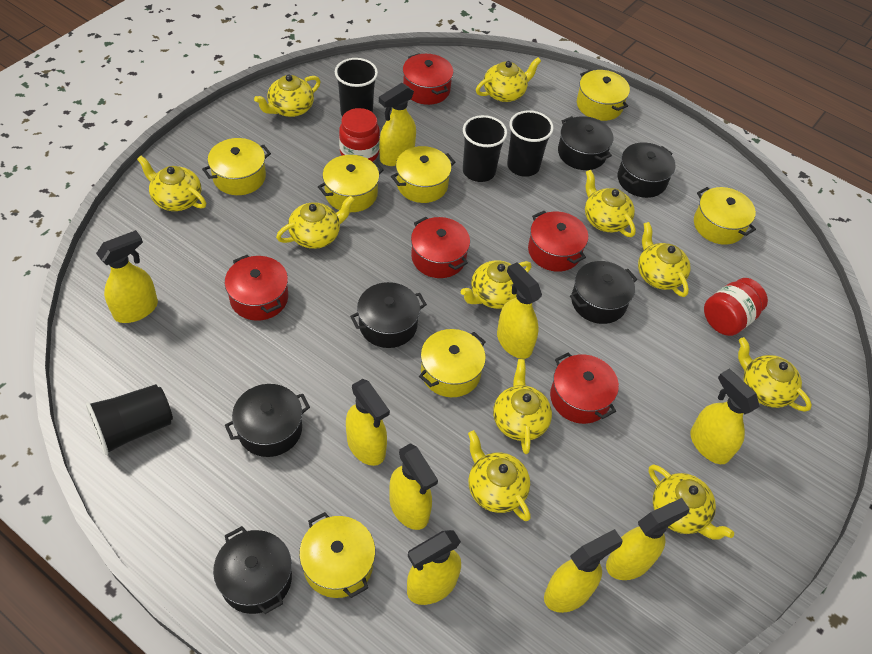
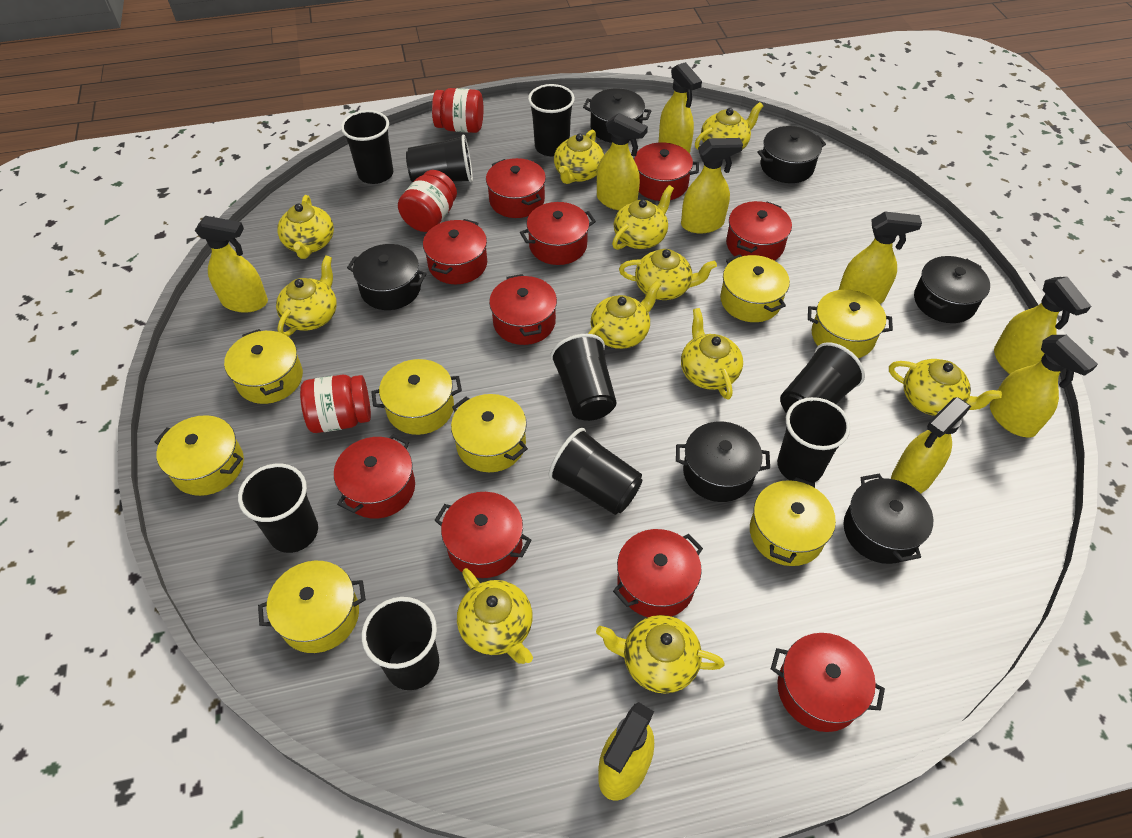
black cup: 4 -> 9
red jar: 2 -> 3
red pot: 5 -> 10
yellow pot: 7 -> 8

